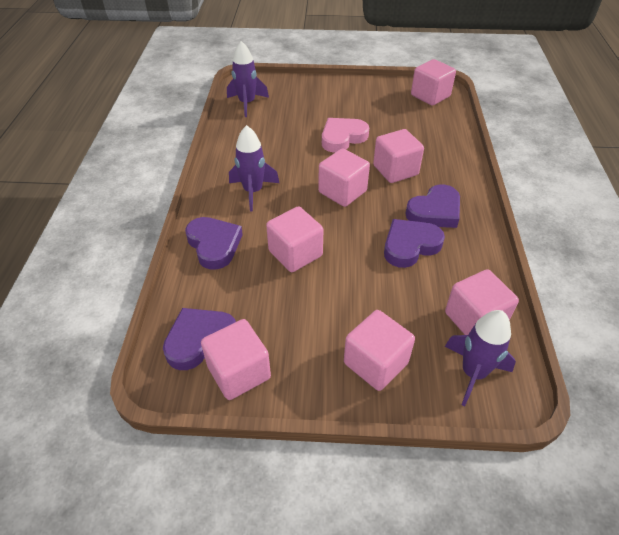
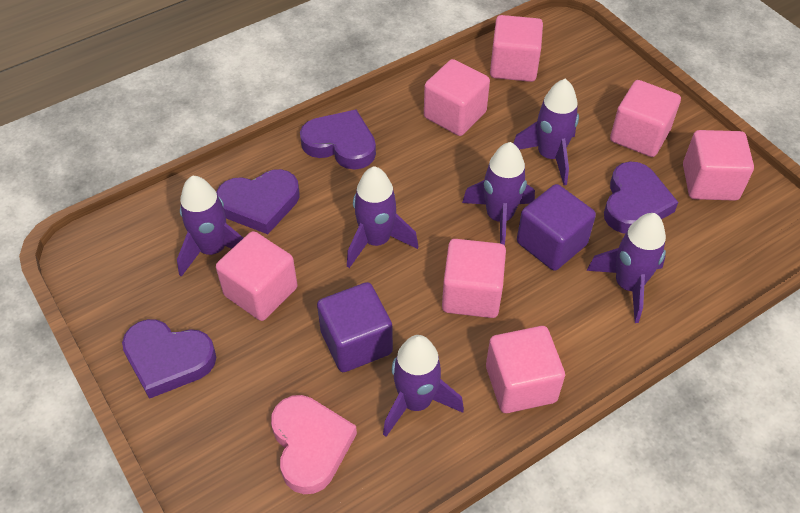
purple cube: 0 -> 2
purple rocket: 3 -> 6

